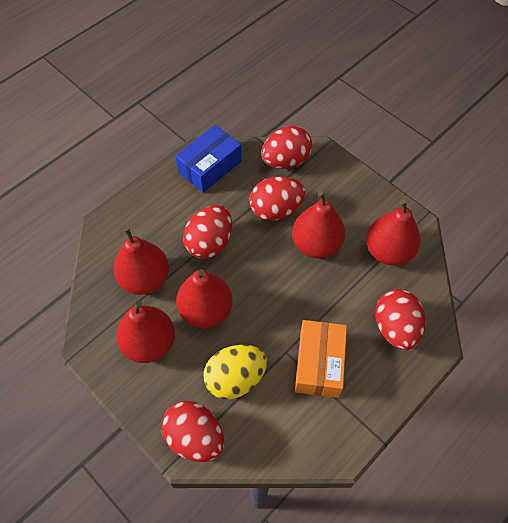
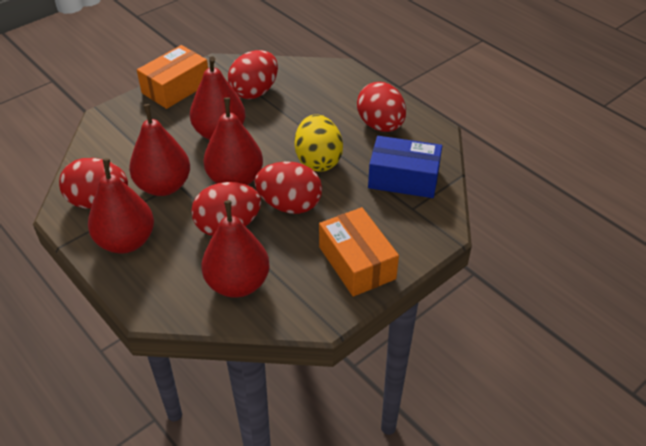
orange box: 1 -> 2

